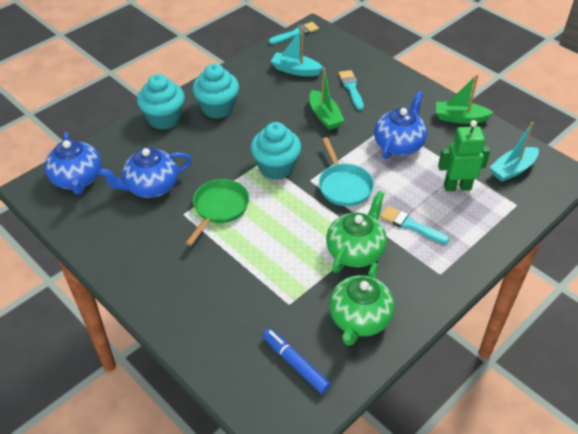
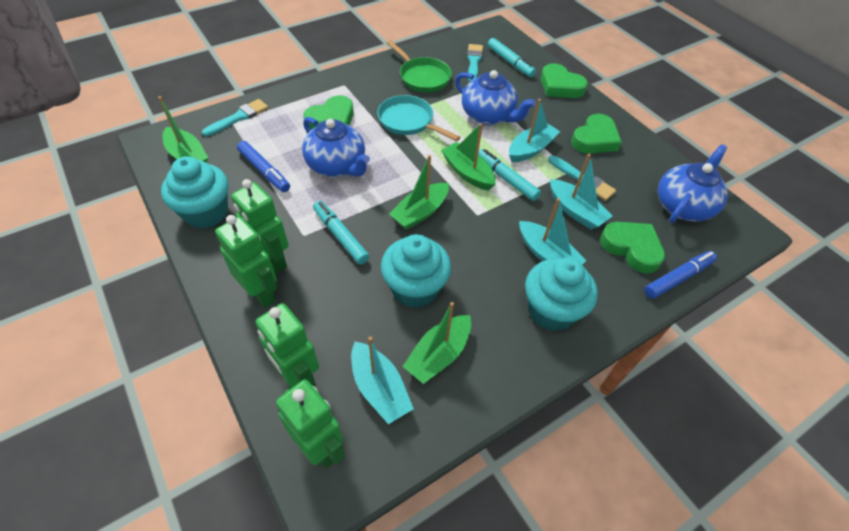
blue marker: 1 -> 2
green boat: 2 -> 4
green heart: 0 -> 4
green robot: 1 -> 4
green teapot: 2 -> 0
turquoise boat: 2 -> 4
turquoise marker: 0 -> 3

